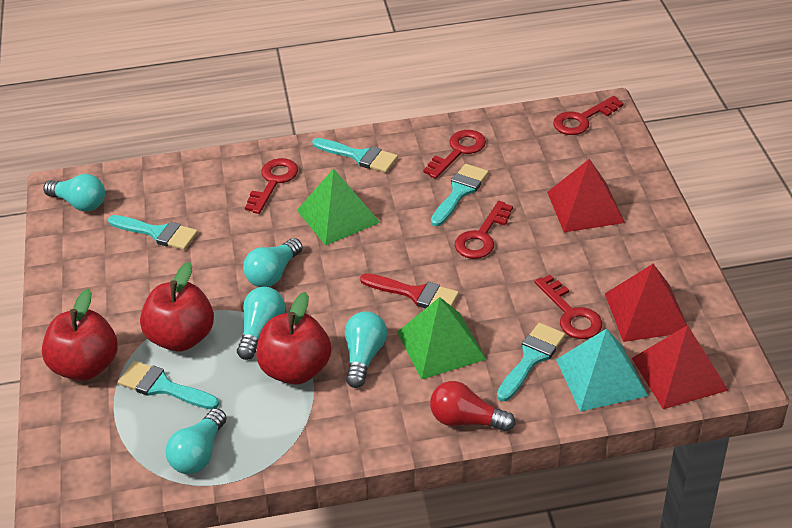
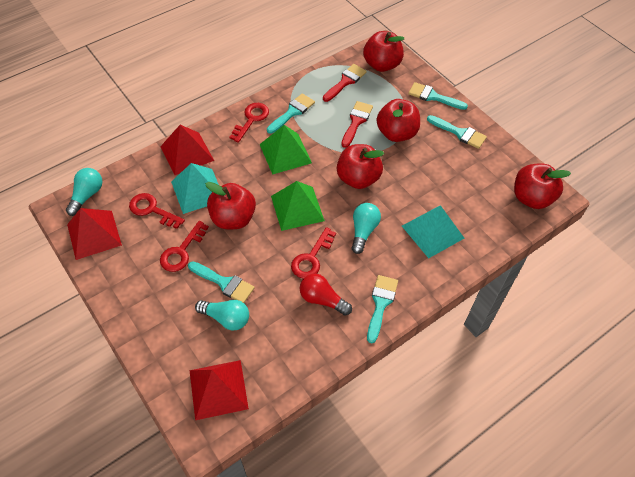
red apple: 3 -> 5
red brush: 1 -> 2
red key: 5 -> 4
turquoise light bulb: 5 -> 3
turquoise pyramid: 1 -> 2

